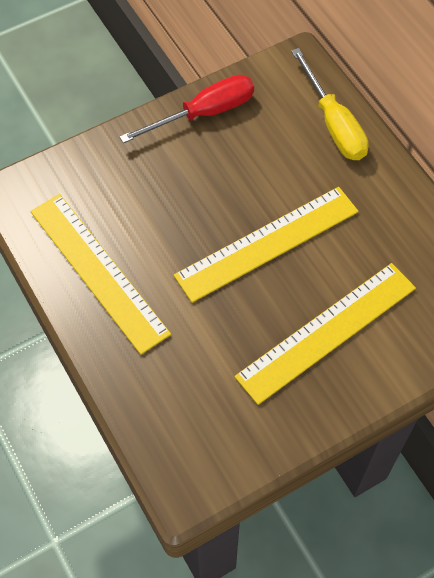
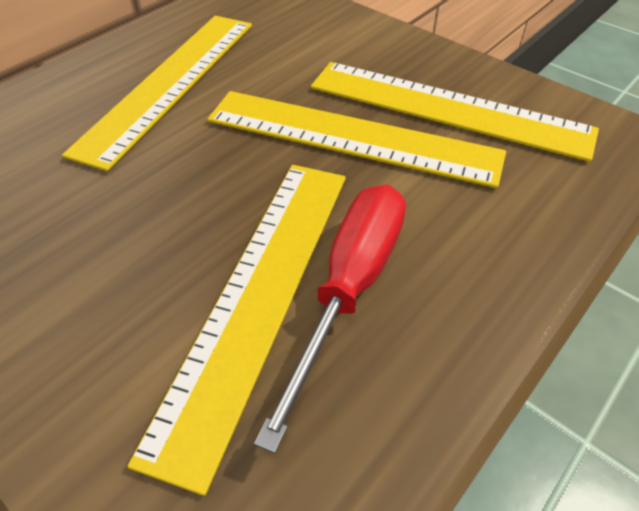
yellow ruler: 3 -> 4
yellow screwdriver: 1 -> 0

